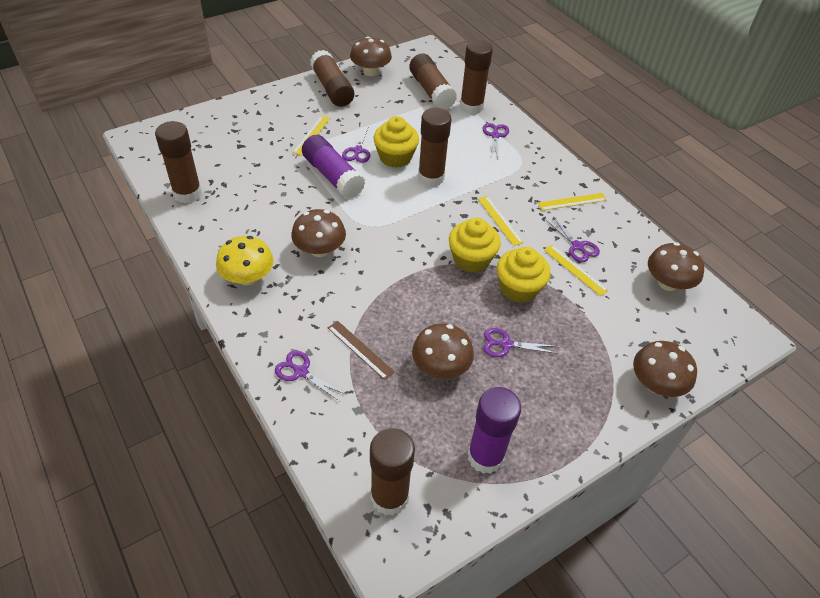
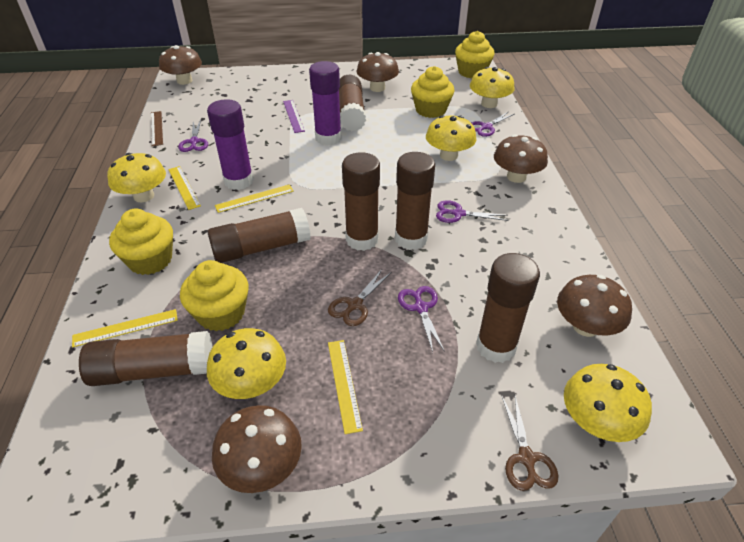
brown scissors: 0 -> 2
purple ruler: 0 -> 1
purple scissors: 5 -> 4
yellow cupcake: 3 -> 4
yellow mushroom: 1 -> 5

